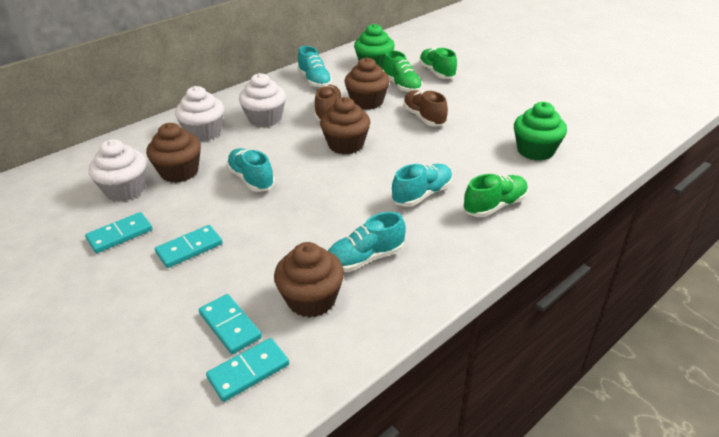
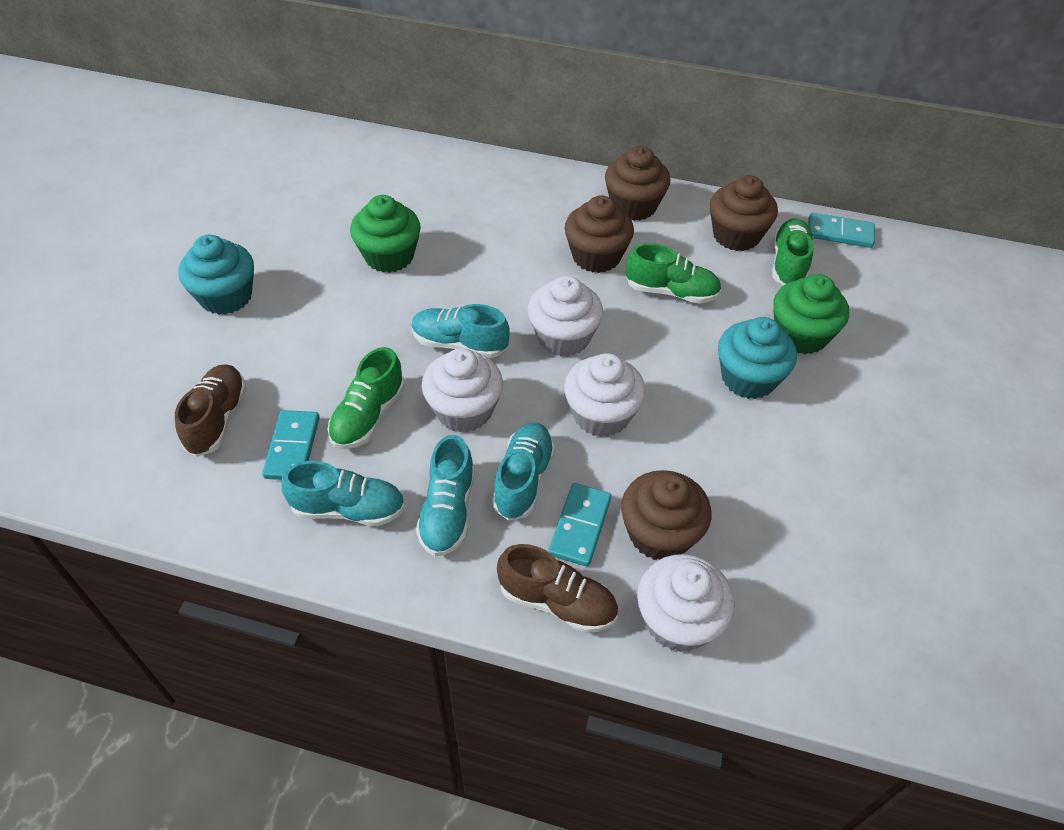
turquoise cupcake: 0 -> 2
turquoise domino: 4 -> 3
white cupcake: 3 -> 4

